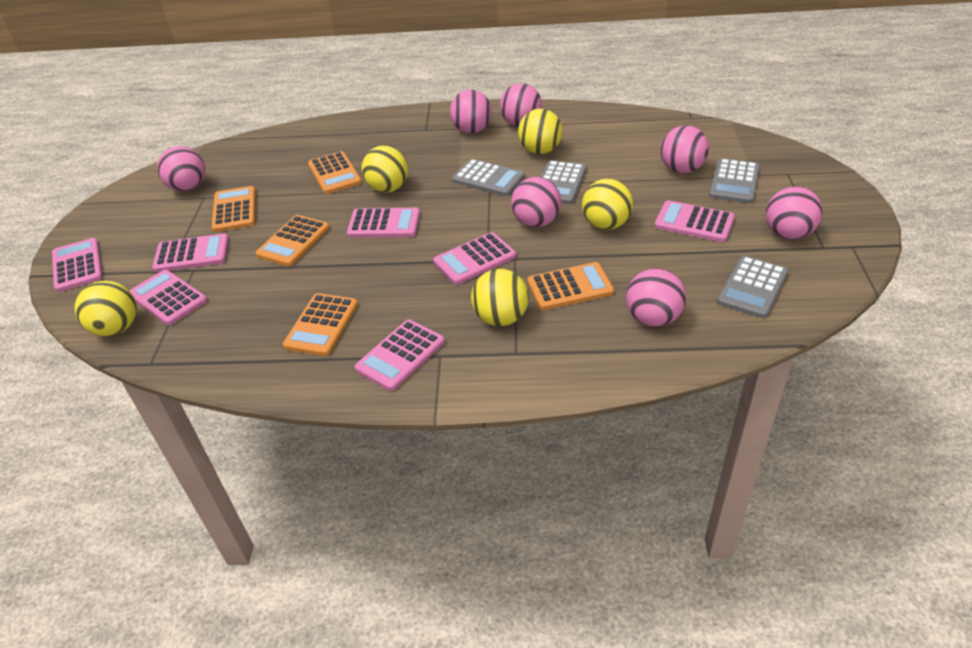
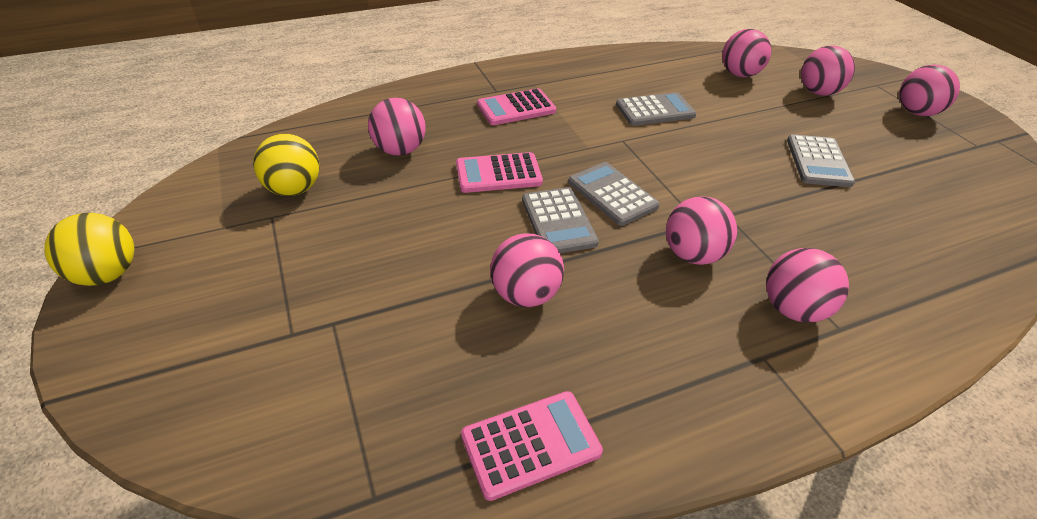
orange calculator: 5 -> 0
pink calculator: 7 -> 3
yellow ball: 5 -> 2

